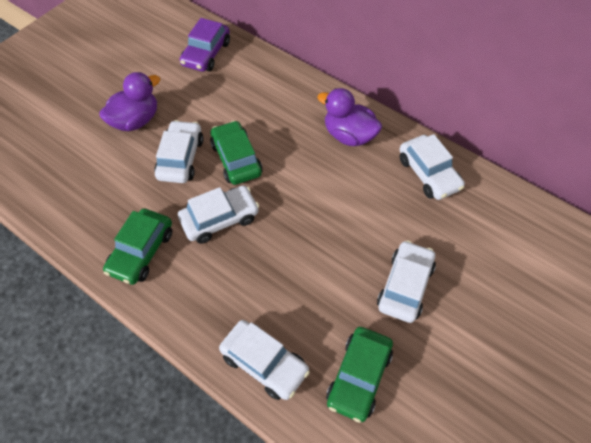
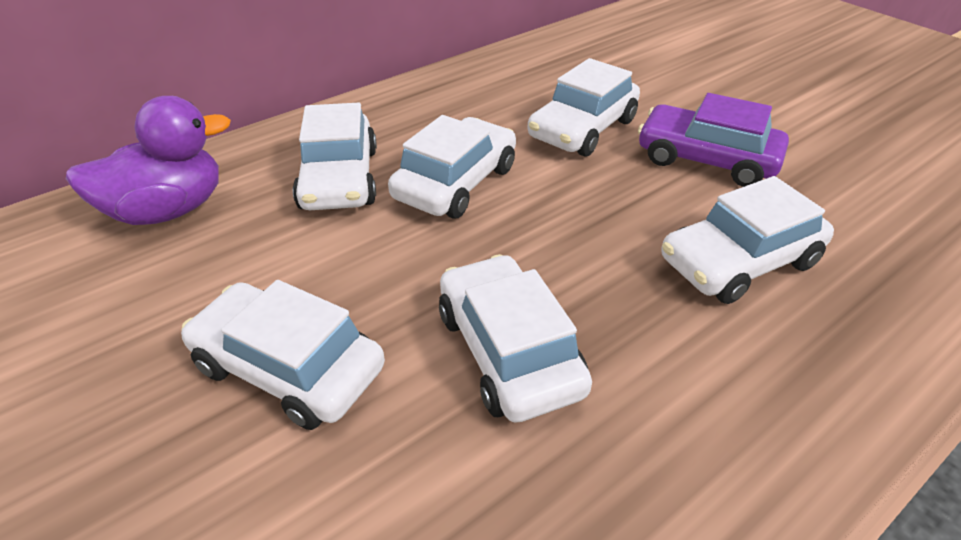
green car: 3 -> 0
purple duck: 2 -> 1
white car: 5 -> 6

